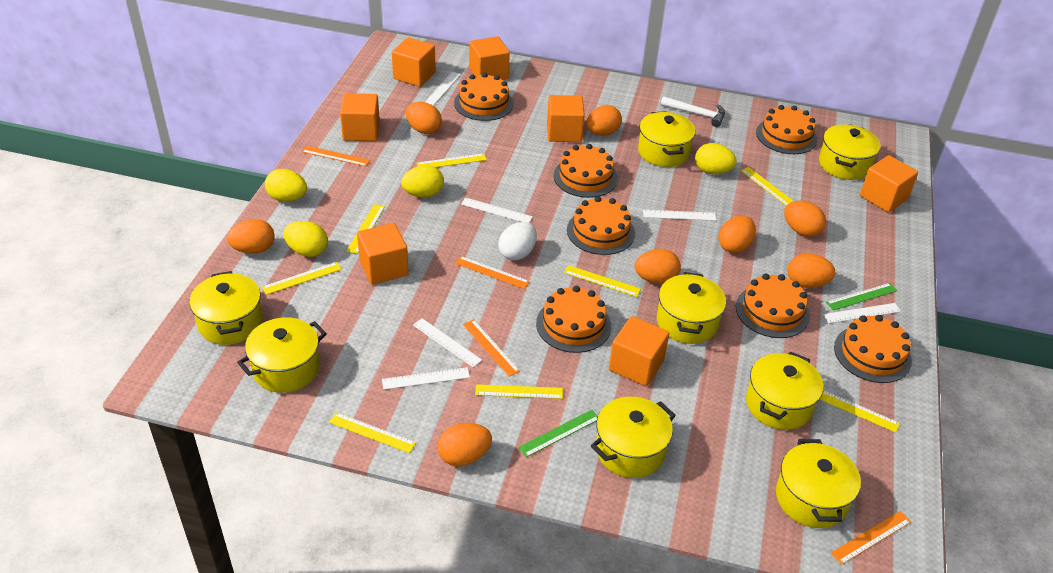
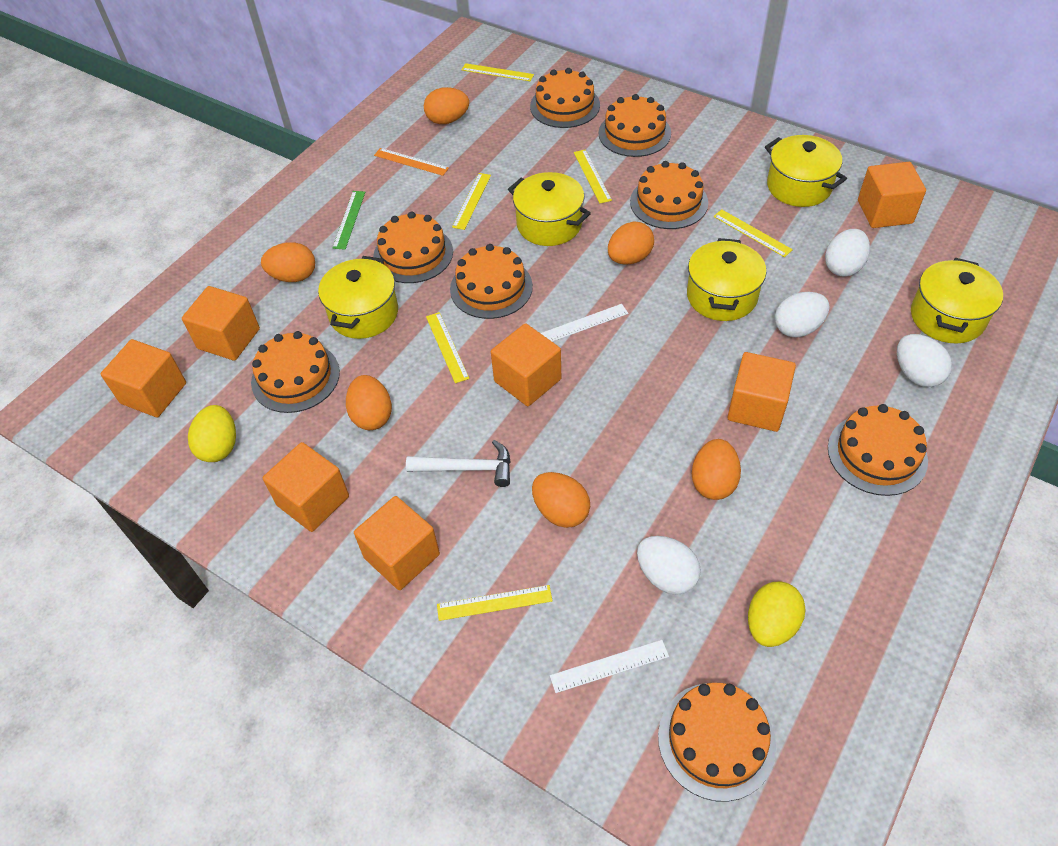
green ruler: 2 -> 1
orange cake: 7 -> 8
orange egg: 8 -> 6
orange ruler: 4 -> 1
white egg: 1 -> 4
white ruler: 6 -> 2
yellow egg: 4 -> 2
yellow pot: 8 -> 5
yellow ruler: 8 -> 6

